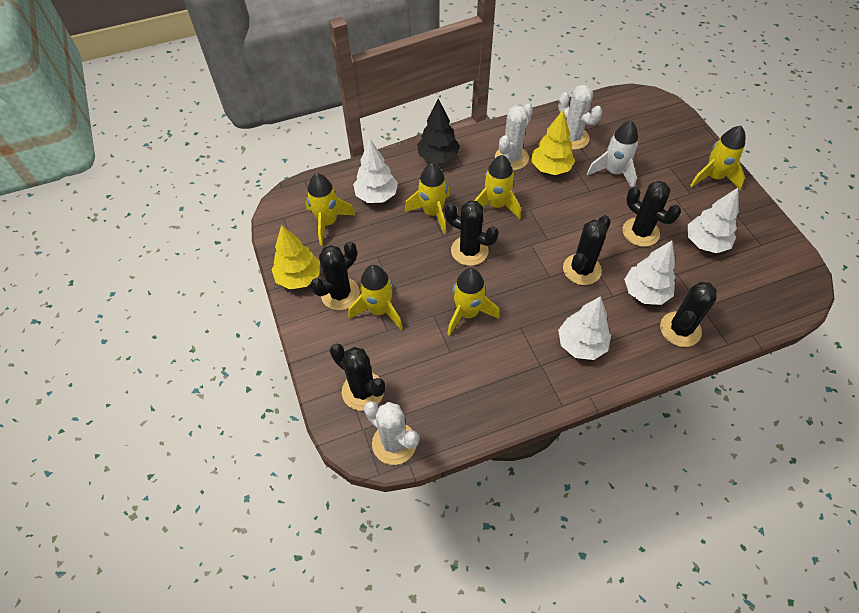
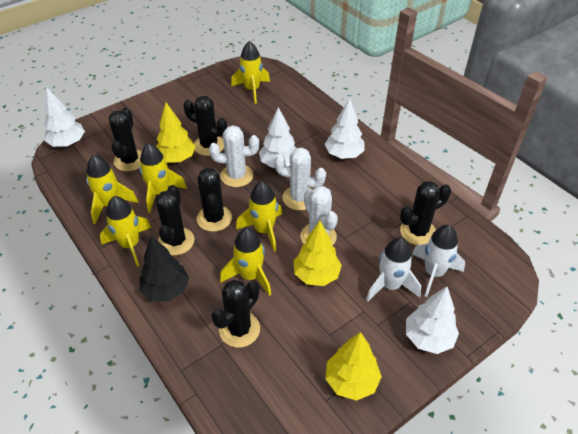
white rocket: 1 -> 2
yellow tree: 2 -> 3

